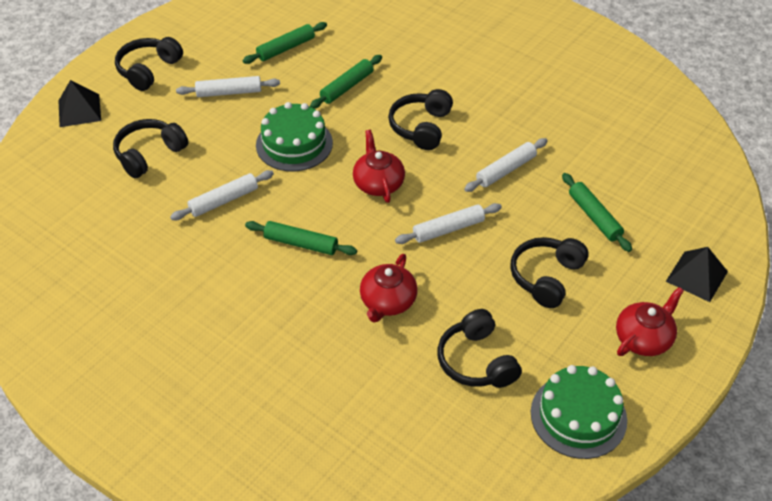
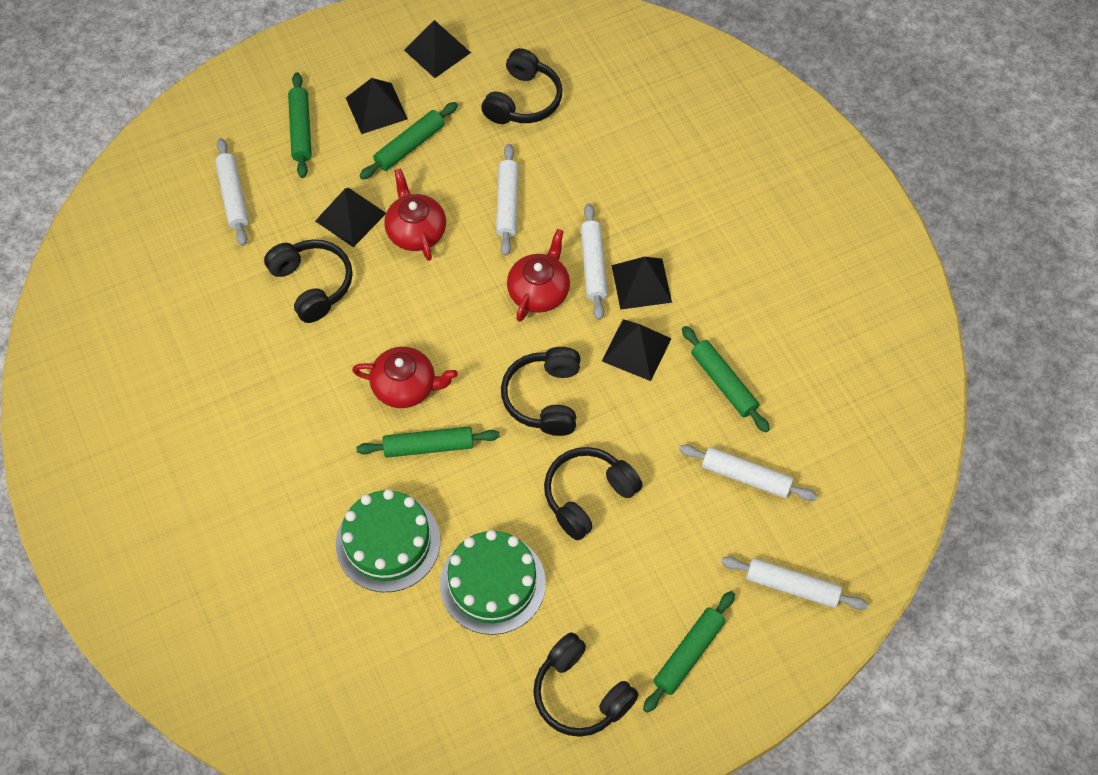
black pyramid: 2 -> 5
green rolling pin: 4 -> 5
white rolling pin: 4 -> 5

